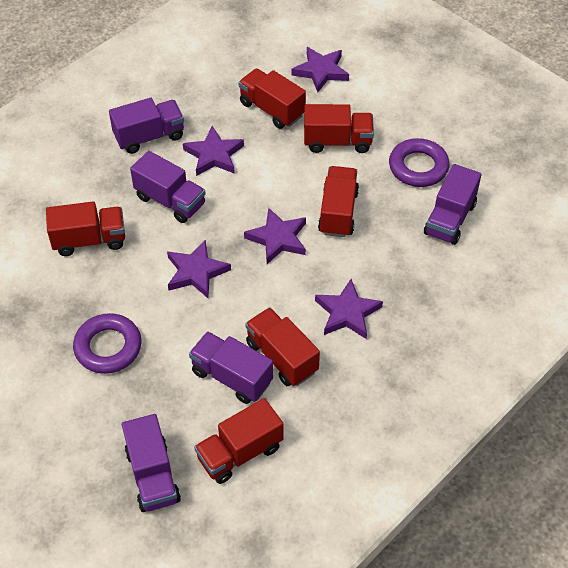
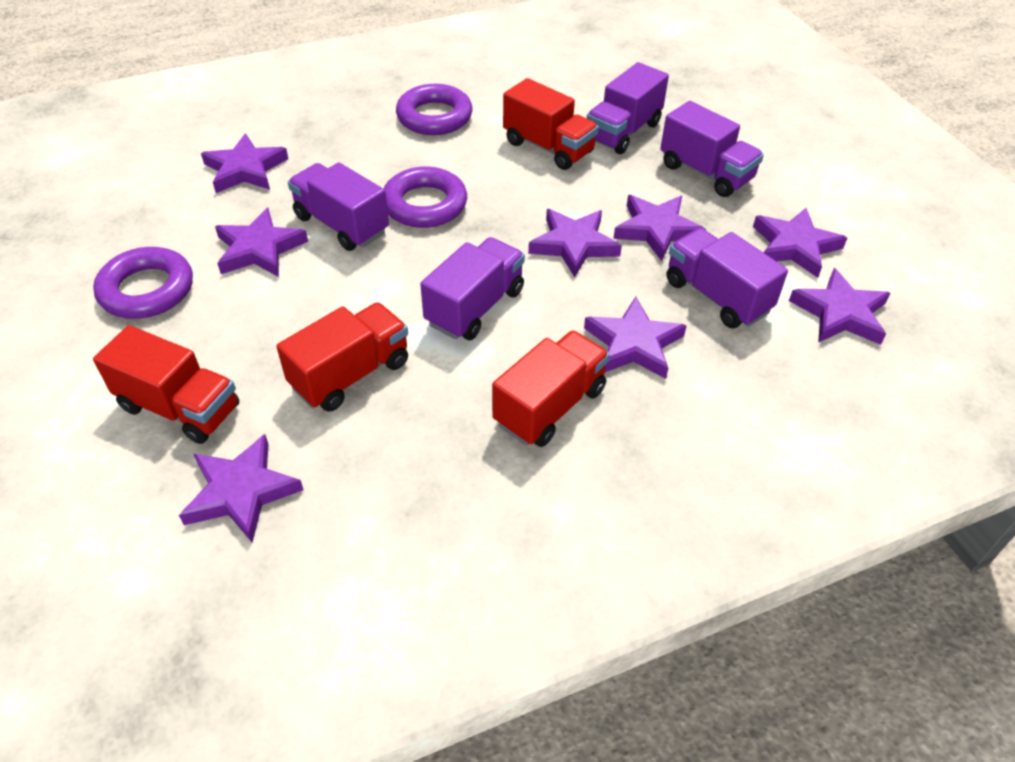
purple ring: 2 -> 3
purple star: 5 -> 8
red truck: 6 -> 4

